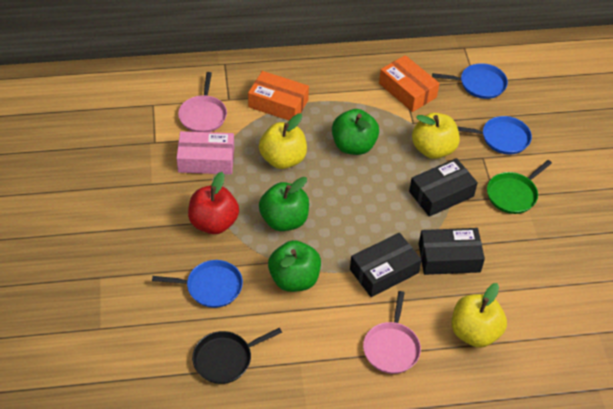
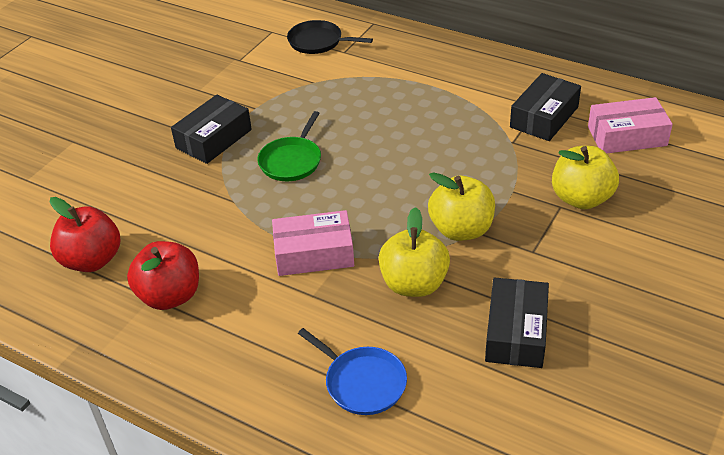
blue pan: 3 -> 1
green apple: 3 -> 0
orange box: 2 -> 0
pink box: 1 -> 2
pink pan: 2 -> 0
red apple: 1 -> 2

